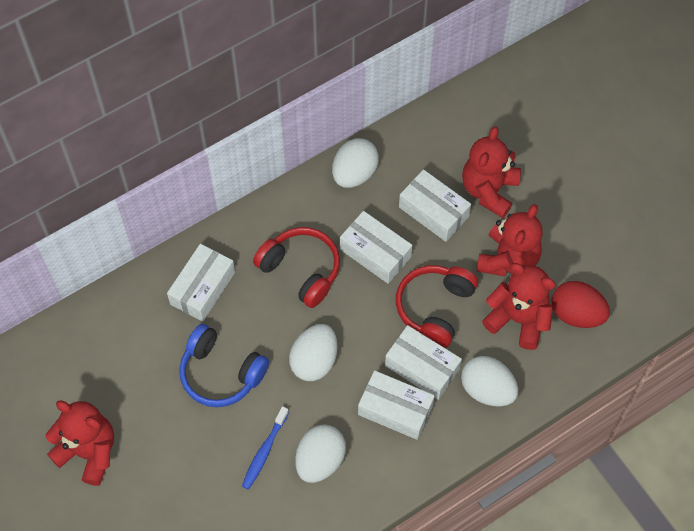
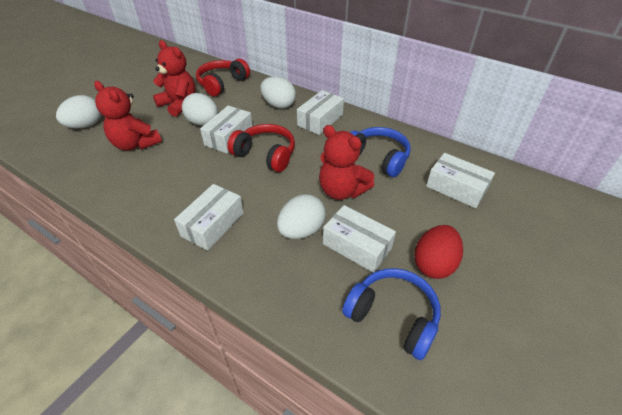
blue headphones: 1 -> 2
blue toothbrush: 1 -> 0
red teddy bear: 4 -> 3

